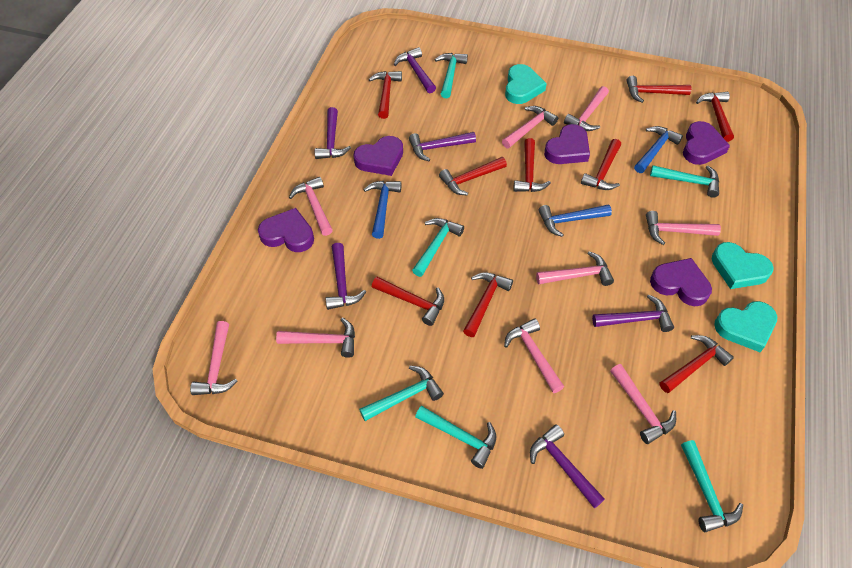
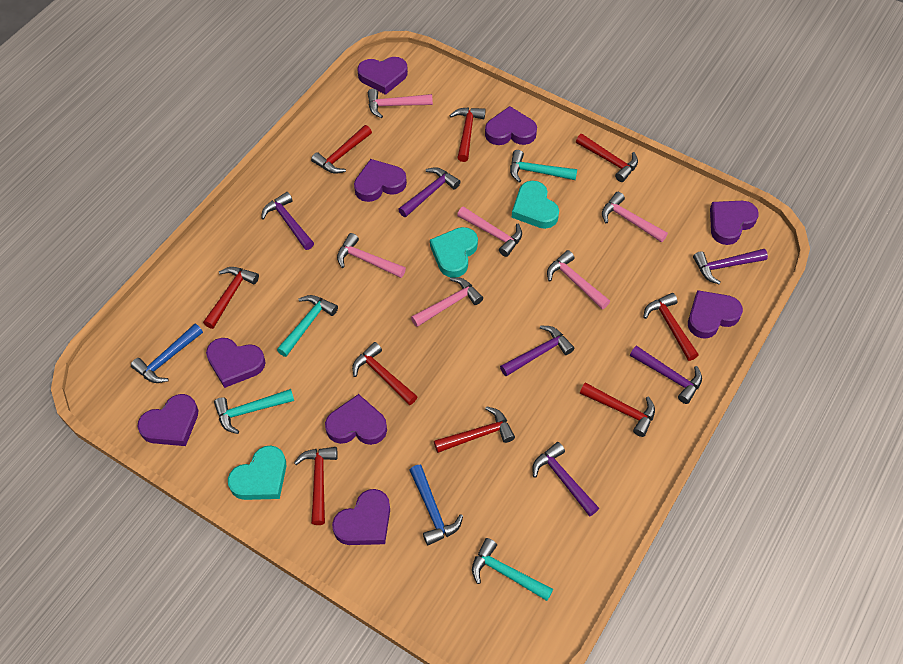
blue hammer: 3 -> 2
pink hammer: 9 -> 6
purple heart: 5 -> 9
turquoise hammer: 6 -> 4

